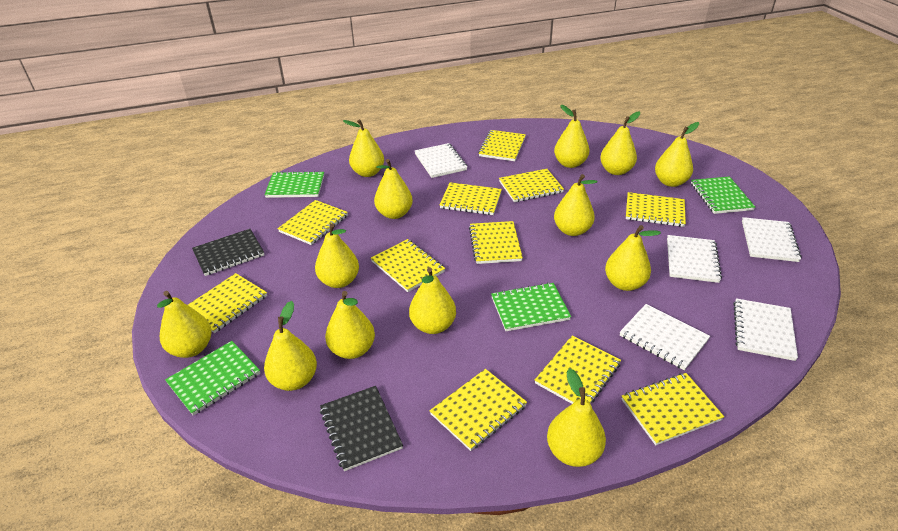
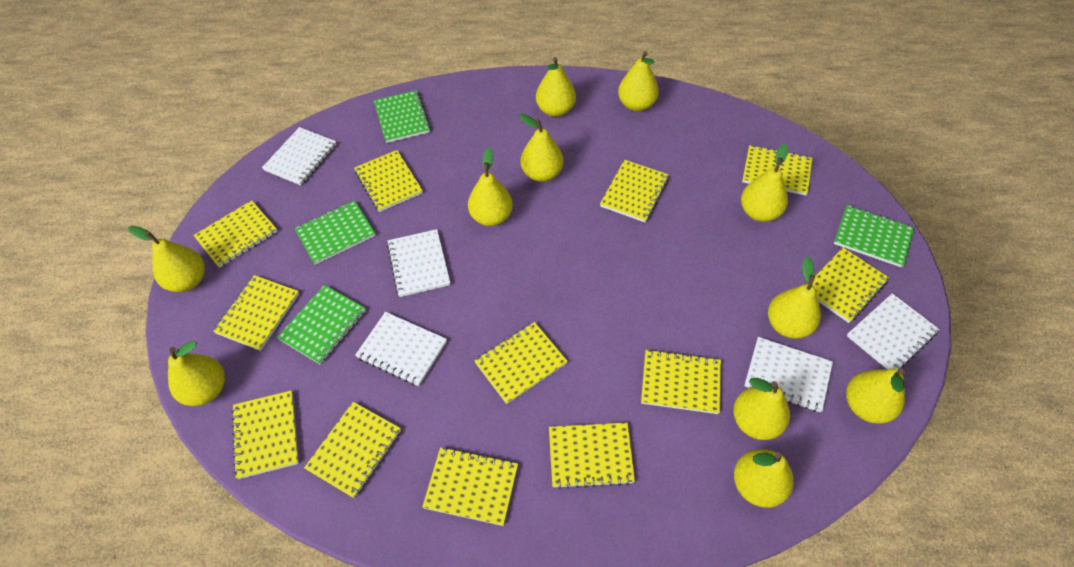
black notebook: 2 -> 0
yellow notebook: 11 -> 12
yellow pear: 13 -> 11

